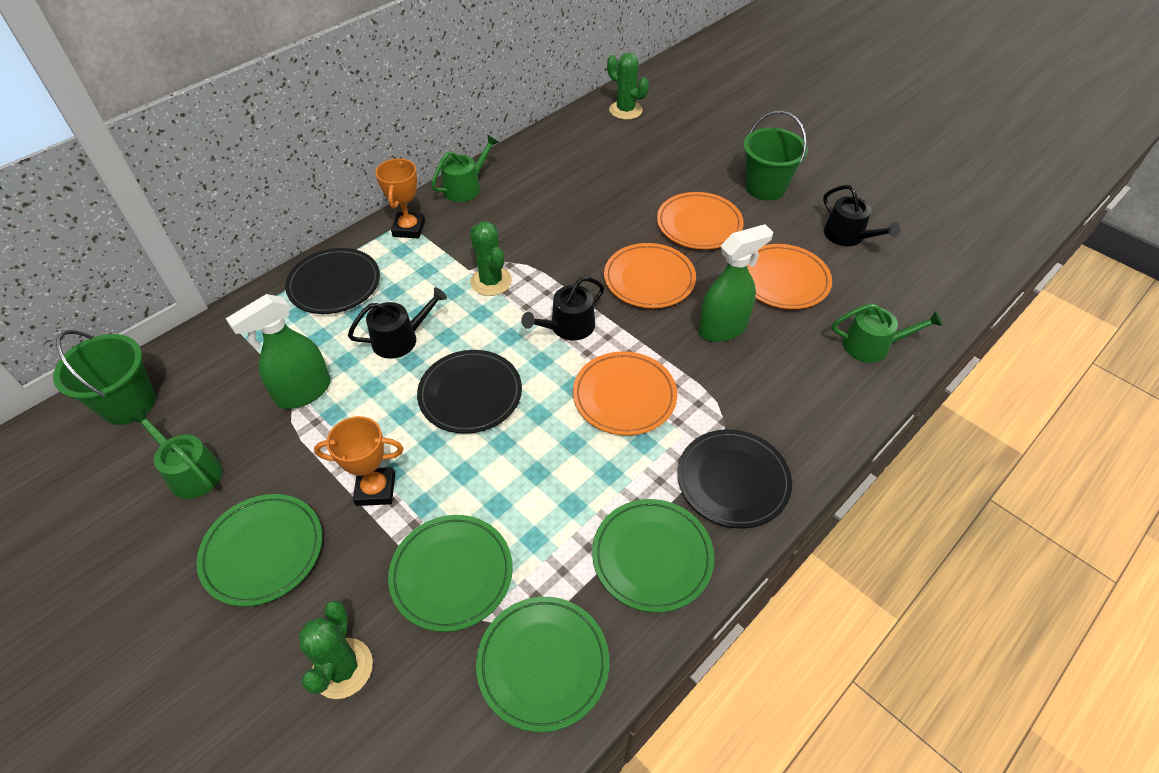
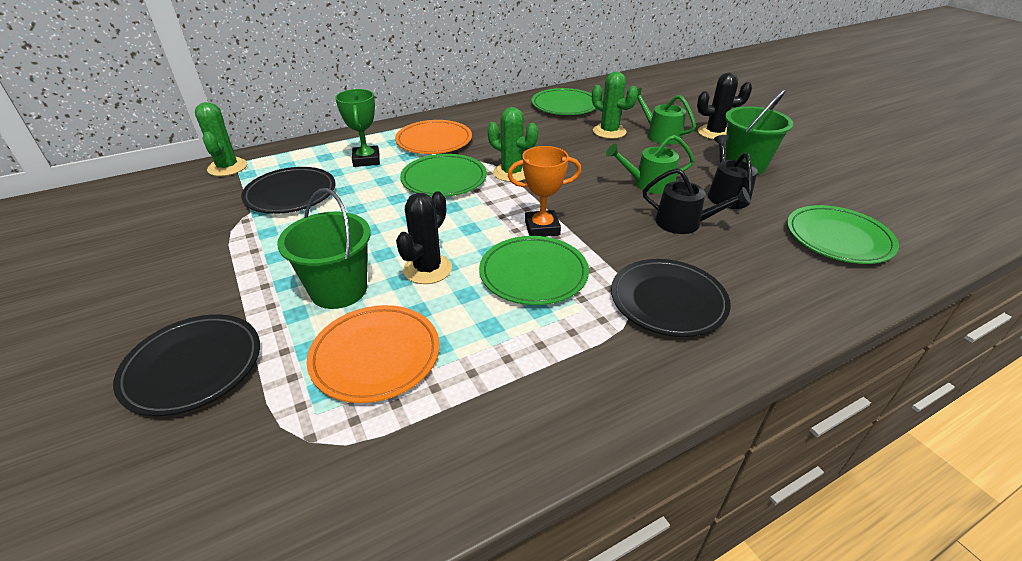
black cactus: 0 -> 2
black watering can: 3 -> 2
green spray bottle: 2 -> 0
green trophy: 0 -> 1
green watering can: 3 -> 2
orange plate: 4 -> 2
orange trophy: 2 -> 1

